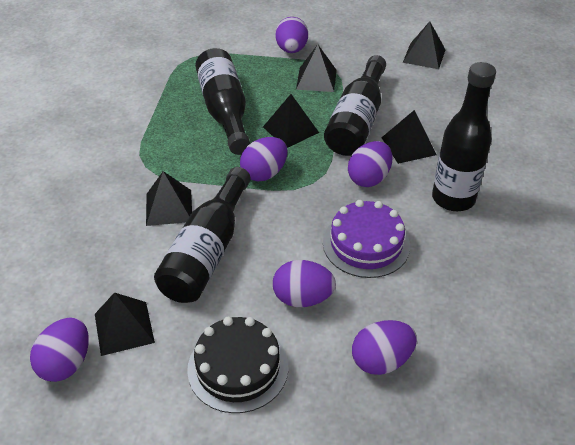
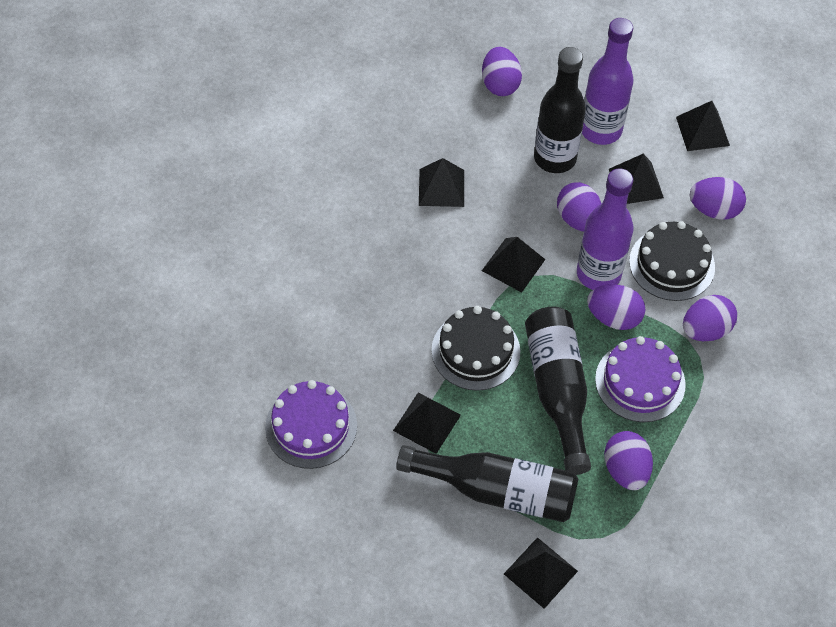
black bottle: 4 -> 3
black cake: 1 -> 2
purple bottle: 0 -> 2
purple cake: 1 -> 2

